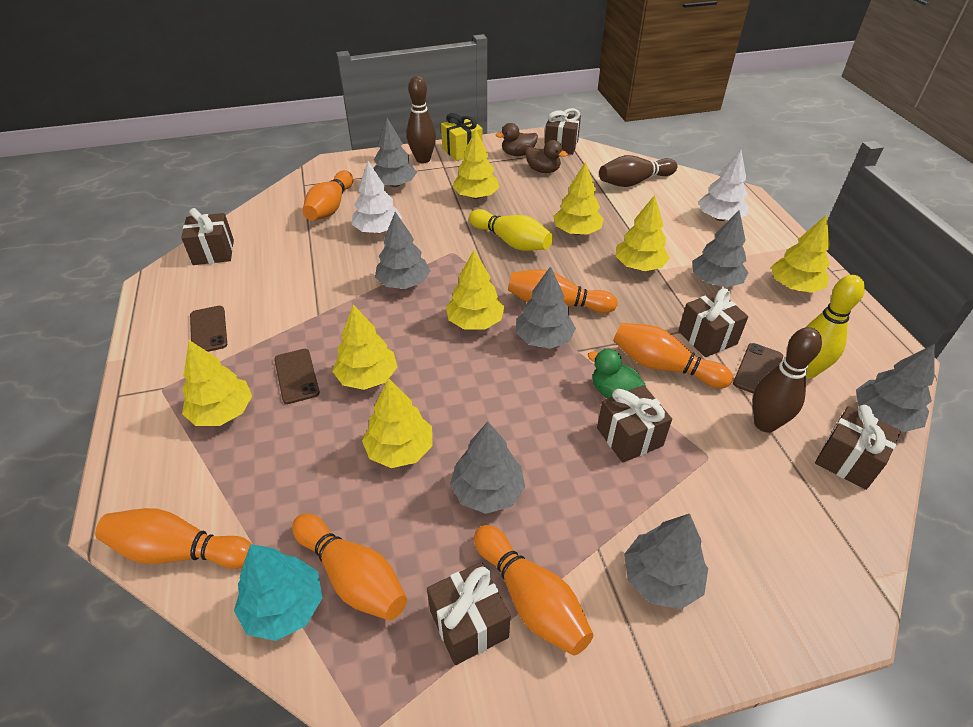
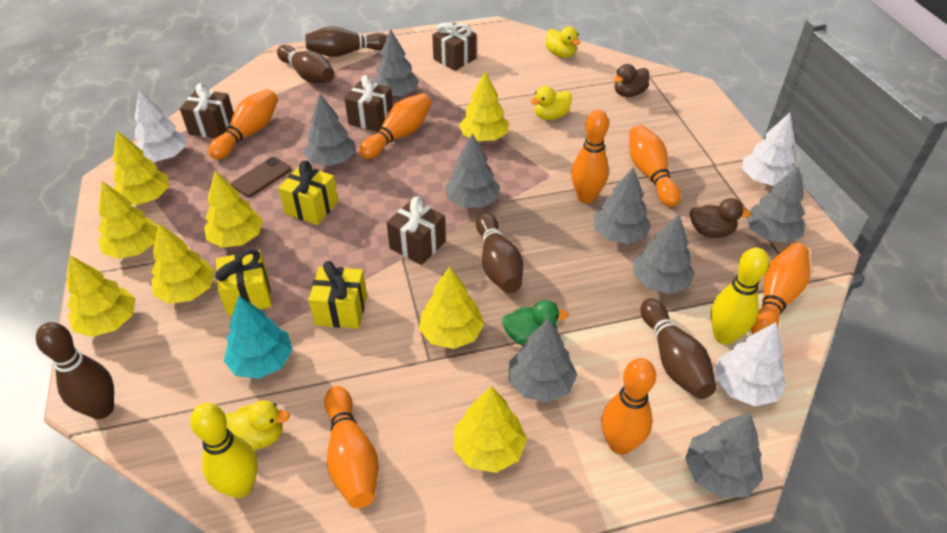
brown bowling pin: 3 -> 5
brown gift: 6 -> 4
brown phone: 3 -> 1
grey tree: 7 -> 8
orange bowling pin: 6 -> 7
white tree: 2 -> 3
yellow duck: 0 -> 3
yellow gift: 1 -> 3

